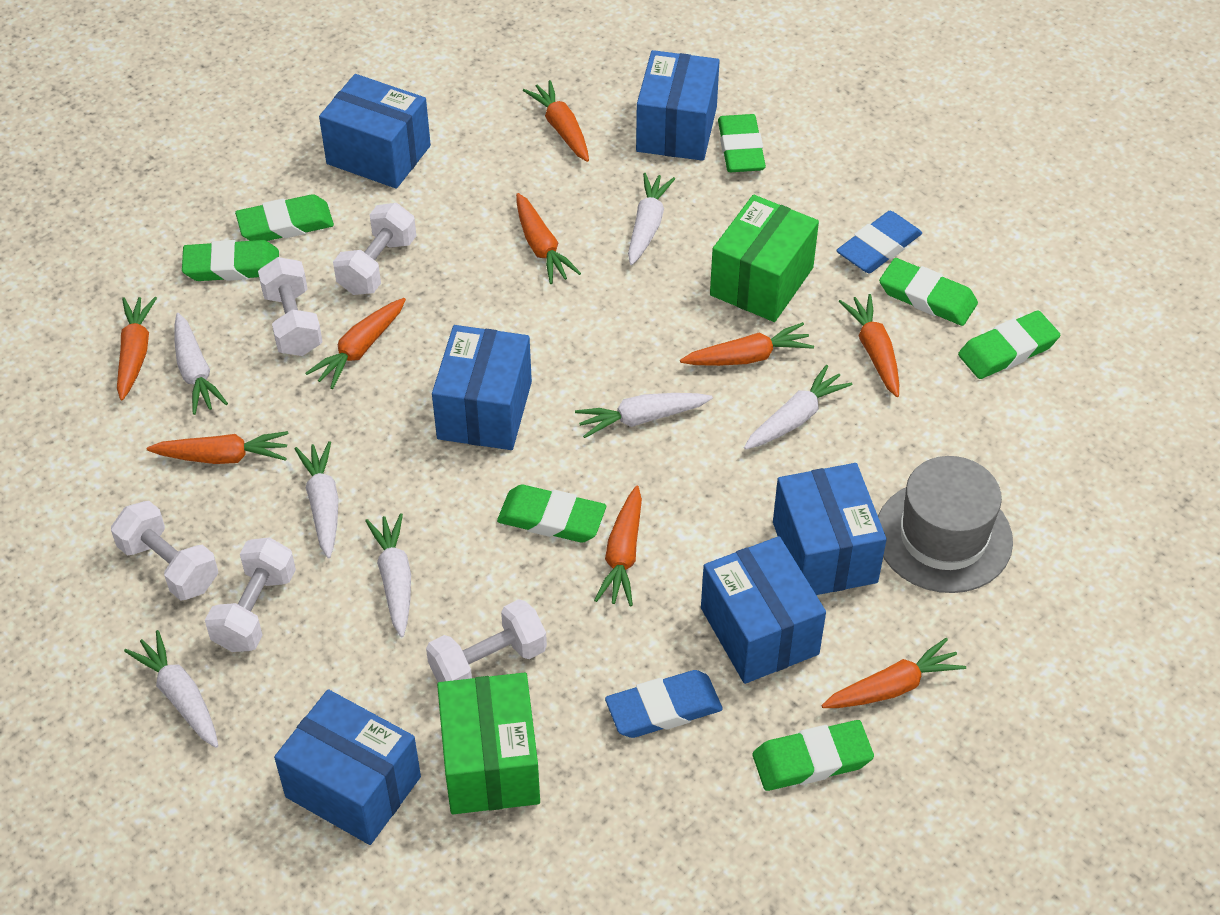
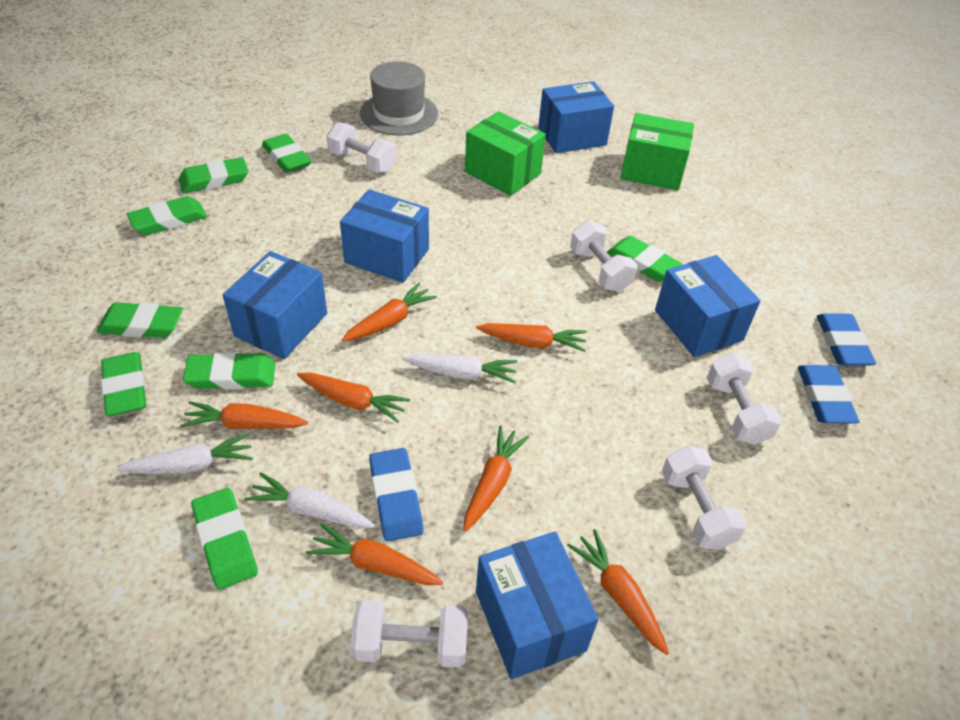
blue box: 6 -> 5
blue eraser: 2 -> 3
green eraser: 7 -> 8
orange carrot: 9 -> 7
white carrot: 7 -> 3

